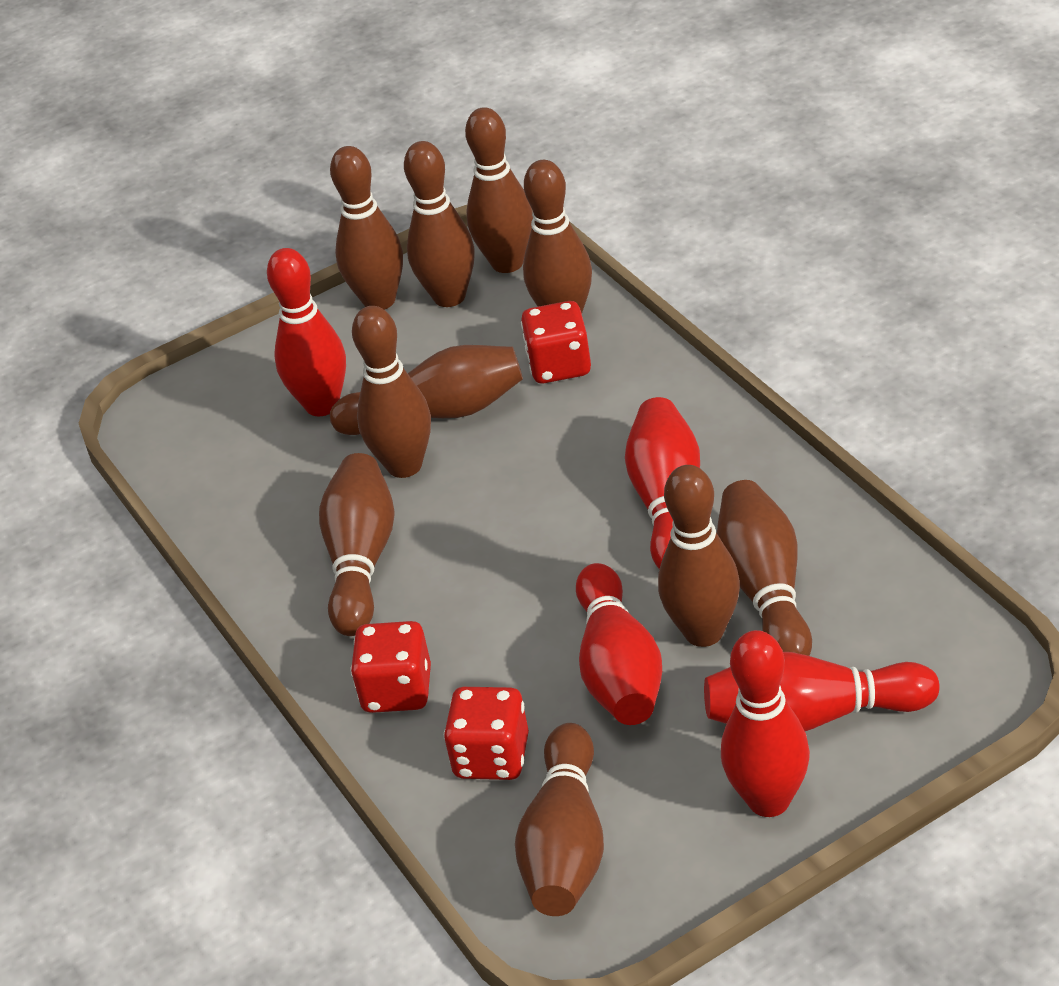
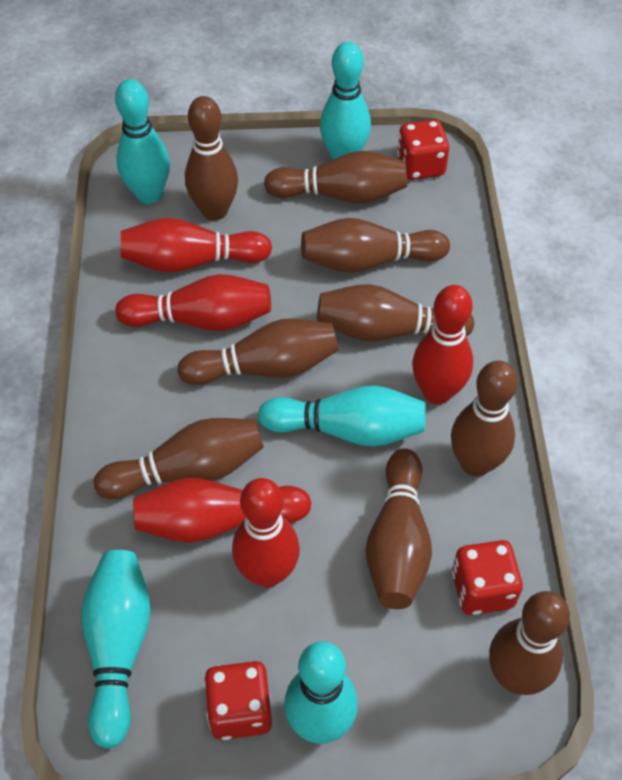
brown bowling pin: 10 -> 9
turquoise bowling pin: 0 -> 5

